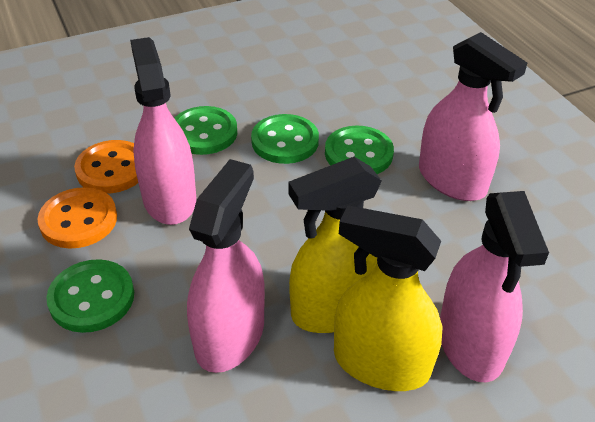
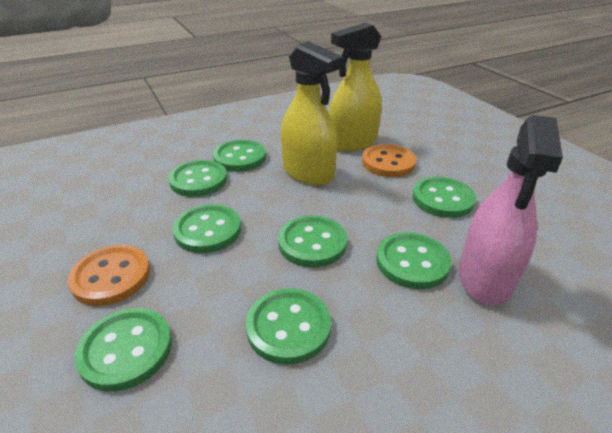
green button: 4 -> 8
pink spray bottle: 4 -> 1

